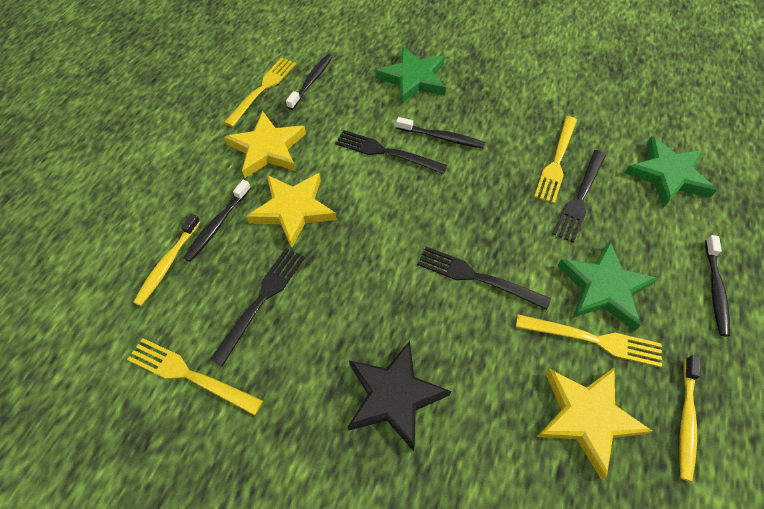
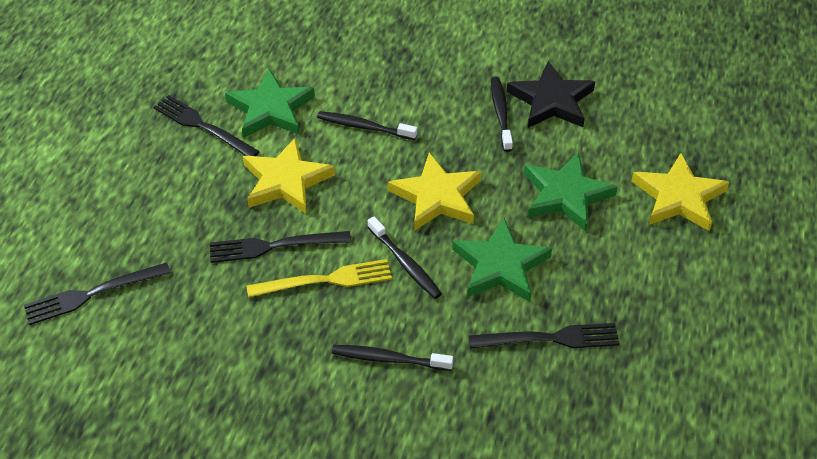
yellow fork: 4 -> 1
yellow toothbrush: 2 -> 0

